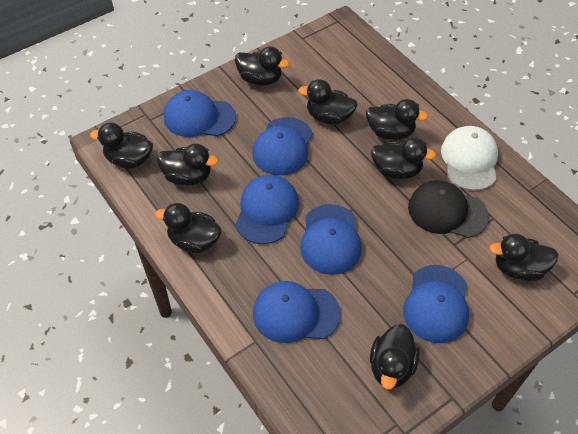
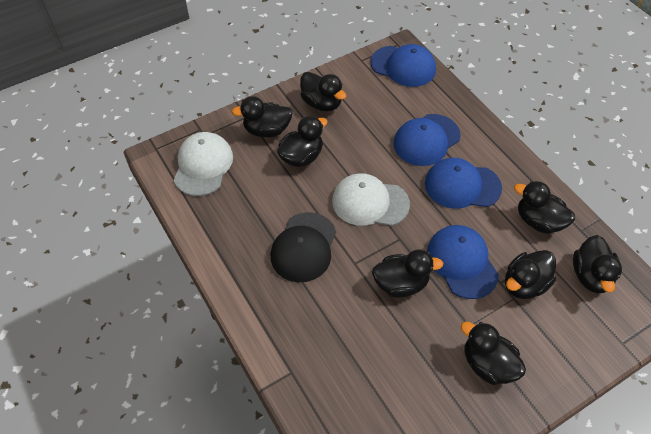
black duck: 9 -> 8
blue cap: 6 -> 4
white cap: 1 -> 2

